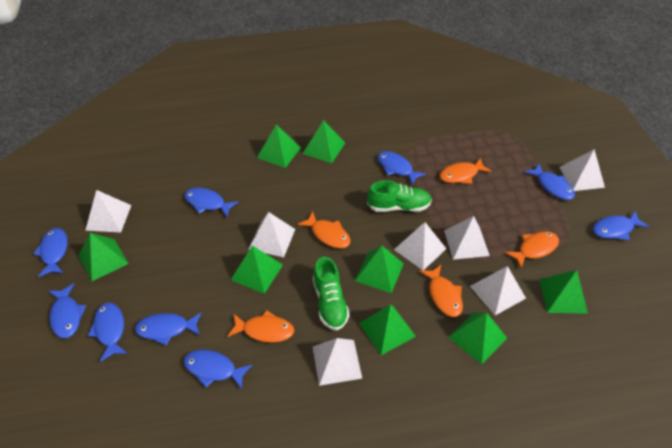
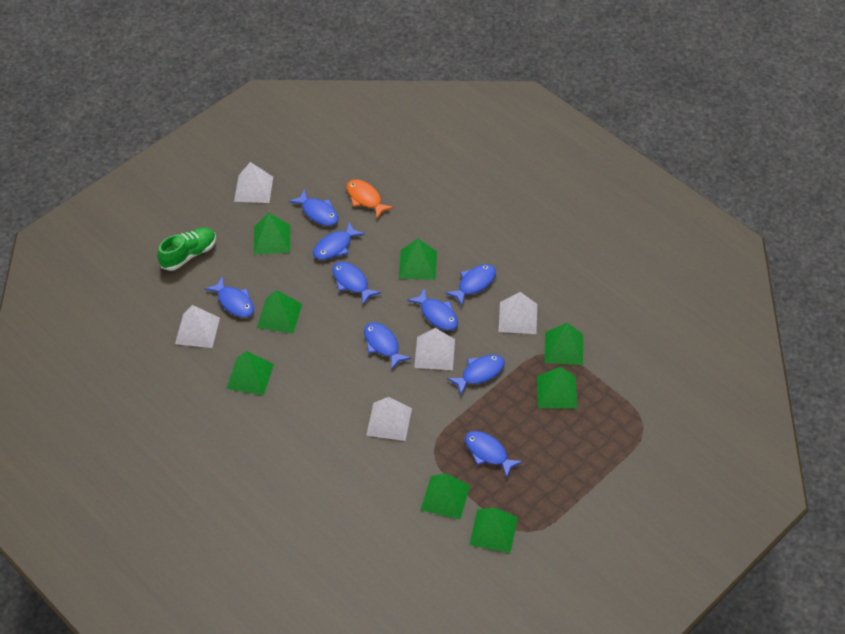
green shoe: 2 -> 1
orange fish: 5 -> 1
white pyramid: 7 -> 5

